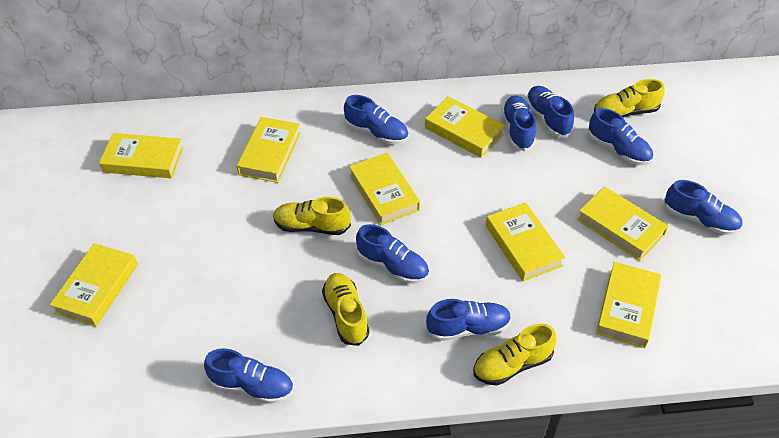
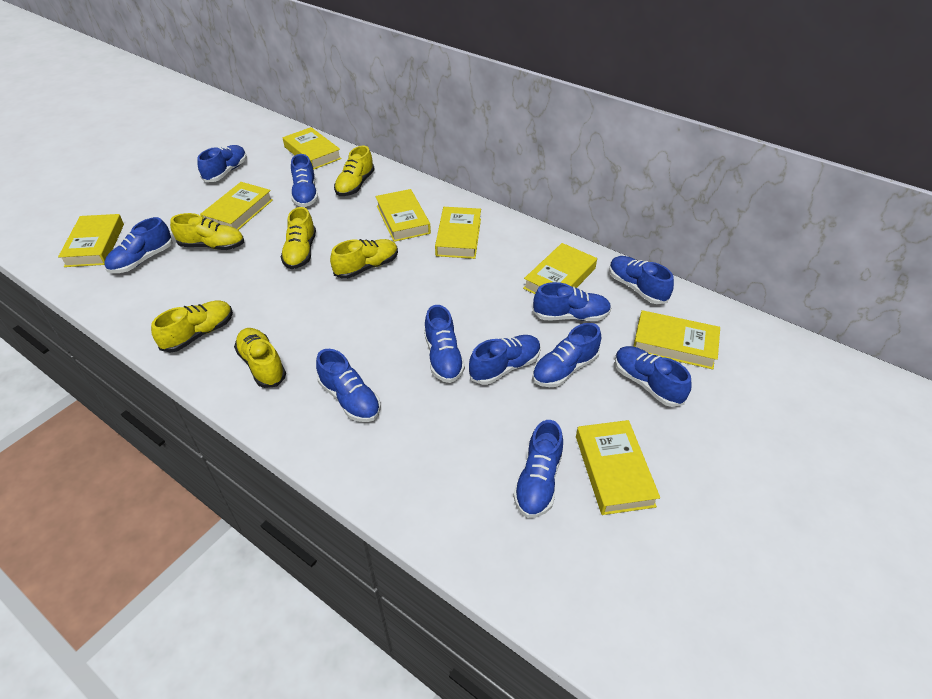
blue shoe: 8 -> 11
yellow shoe: 4 -> 6

